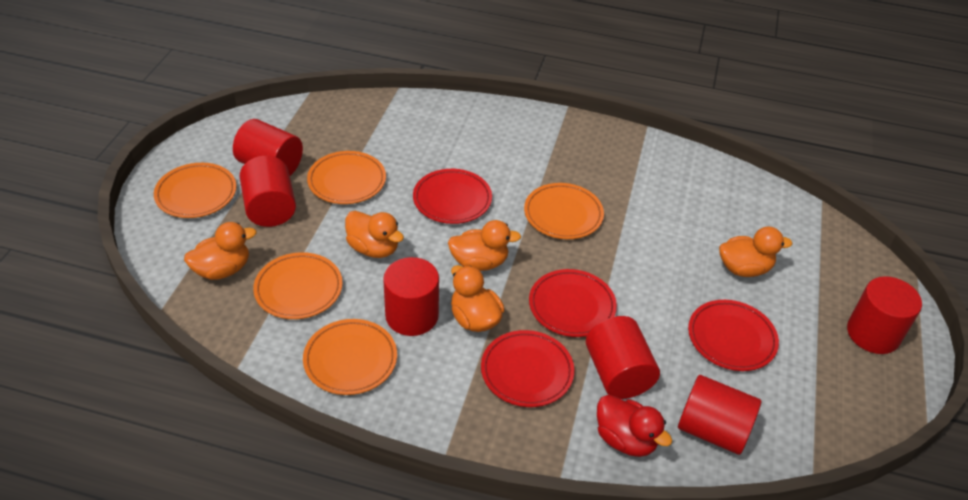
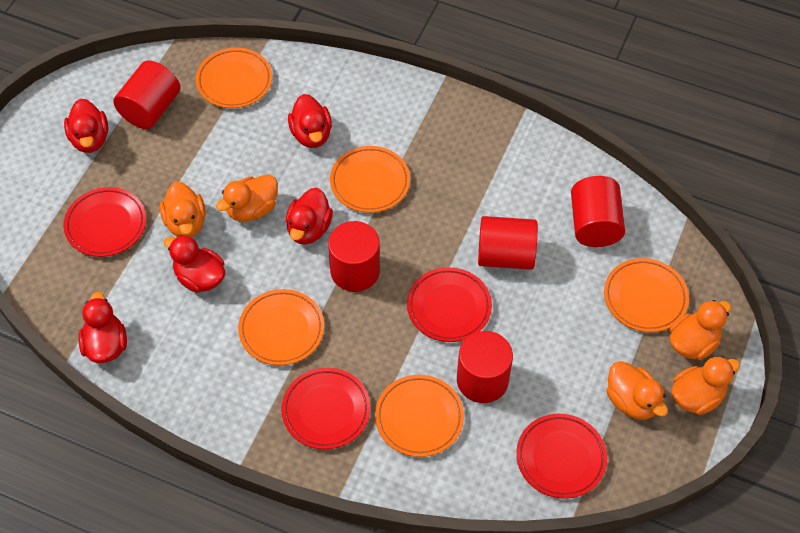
red cylinder: 6 -> 5
red duck: 1 -> 5

